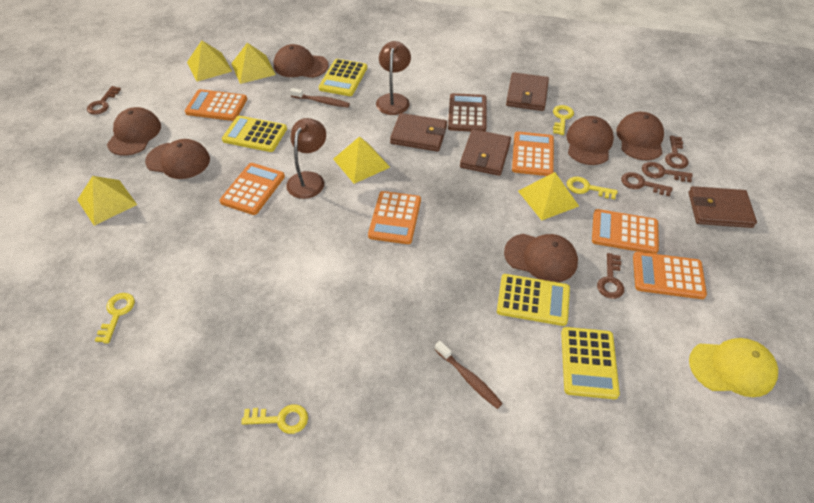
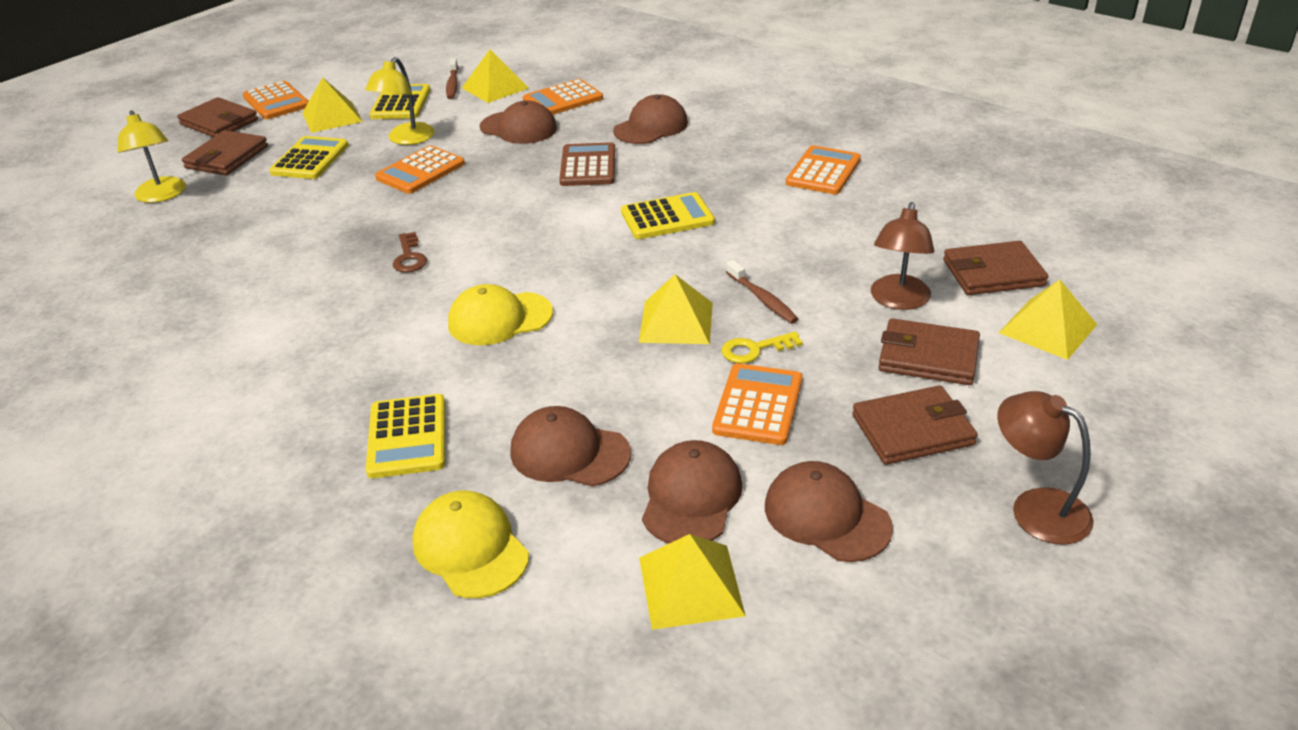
brown cap: 6 -> 5
brown key: 5 -> 1
brown wallet: 4 -> 5
orange calculator: 6 -> 5
yellow cap: 1 -> 2
yellow key: 4 -> 1
yellow lamp: 0 -> 2

